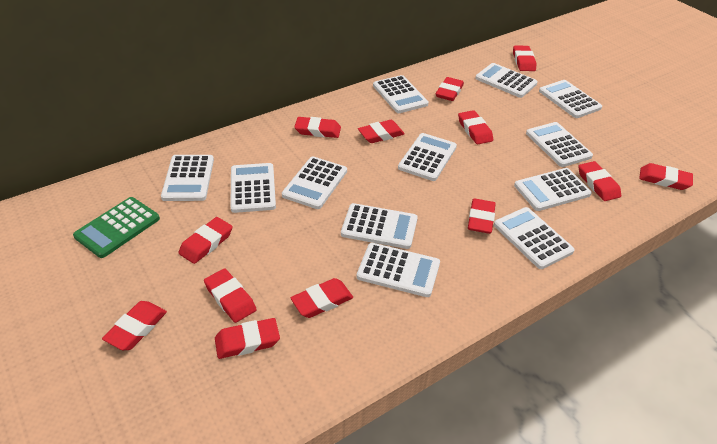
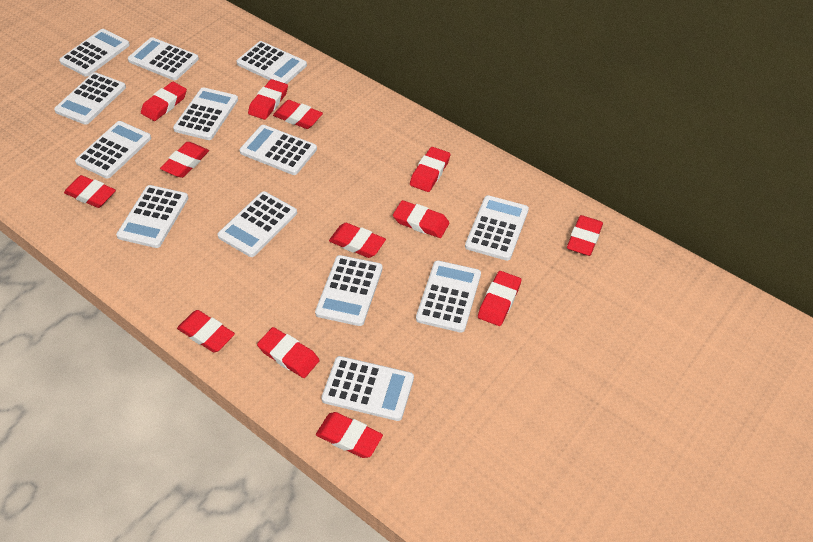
green calculator: 1 -> 0
white calculator: 12 -> 13

